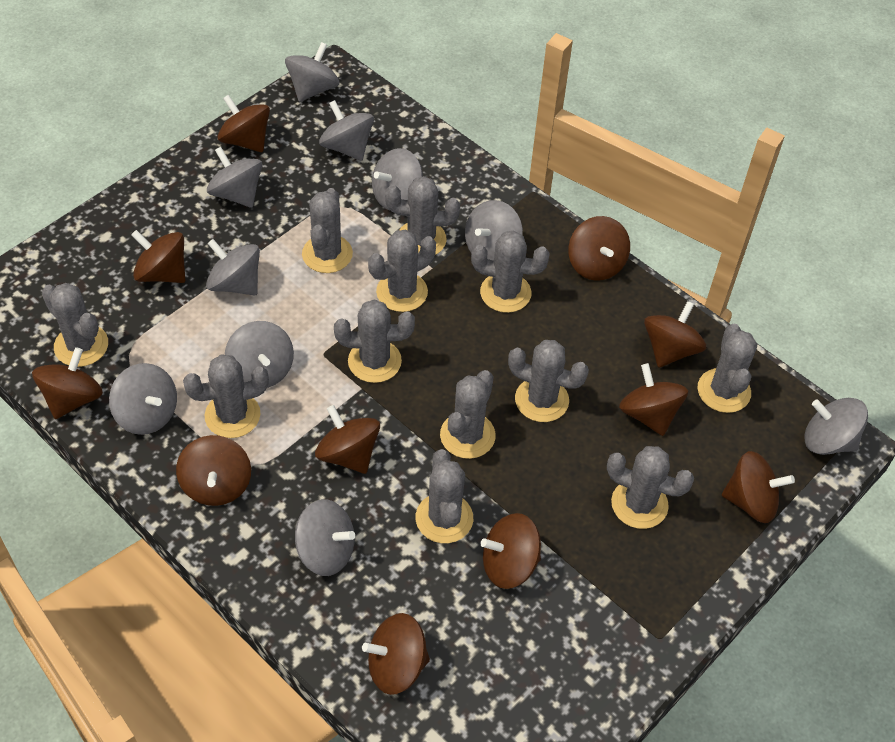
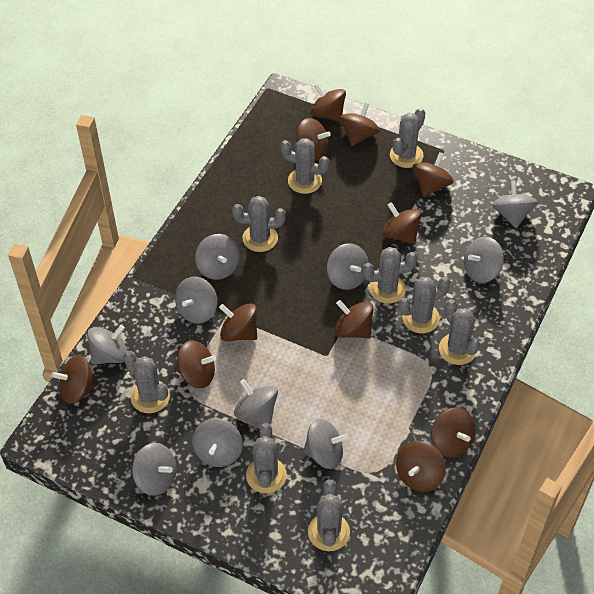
grey cactus: 12 -> 9

